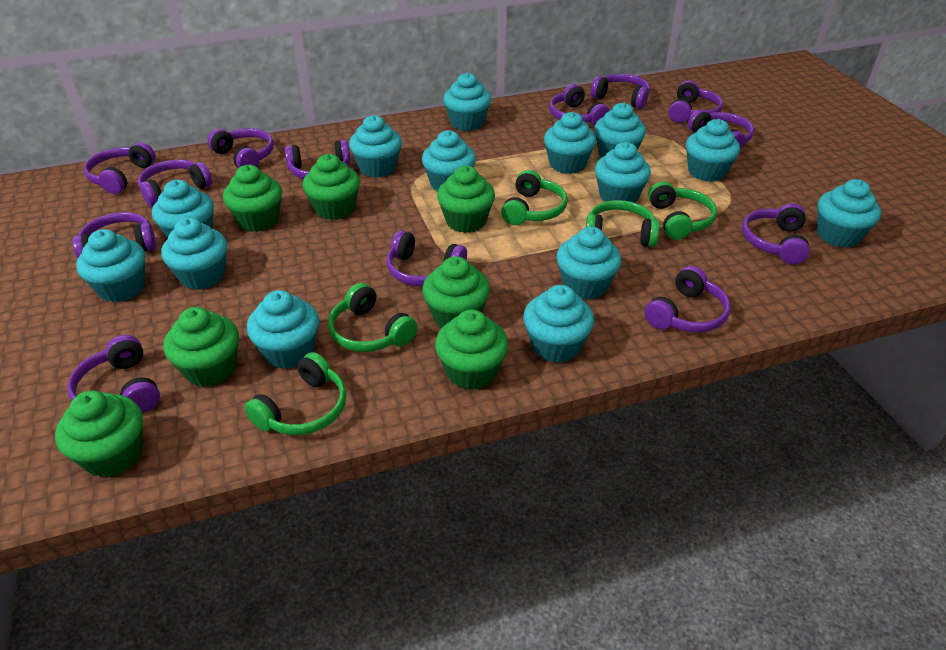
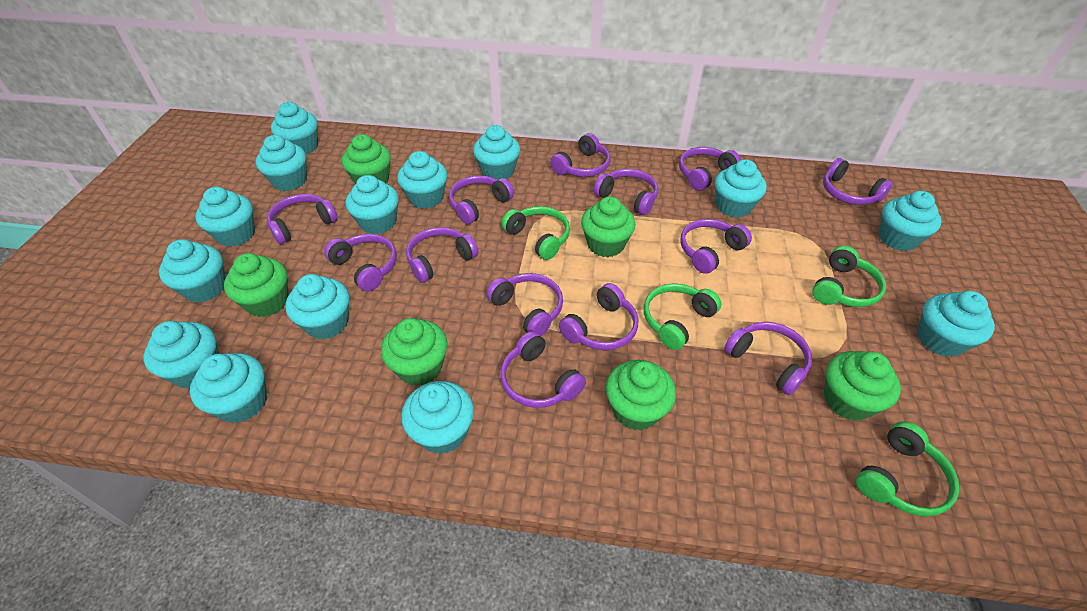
green cupcake: 7 -> 6
green headphones: 5 -> 4

